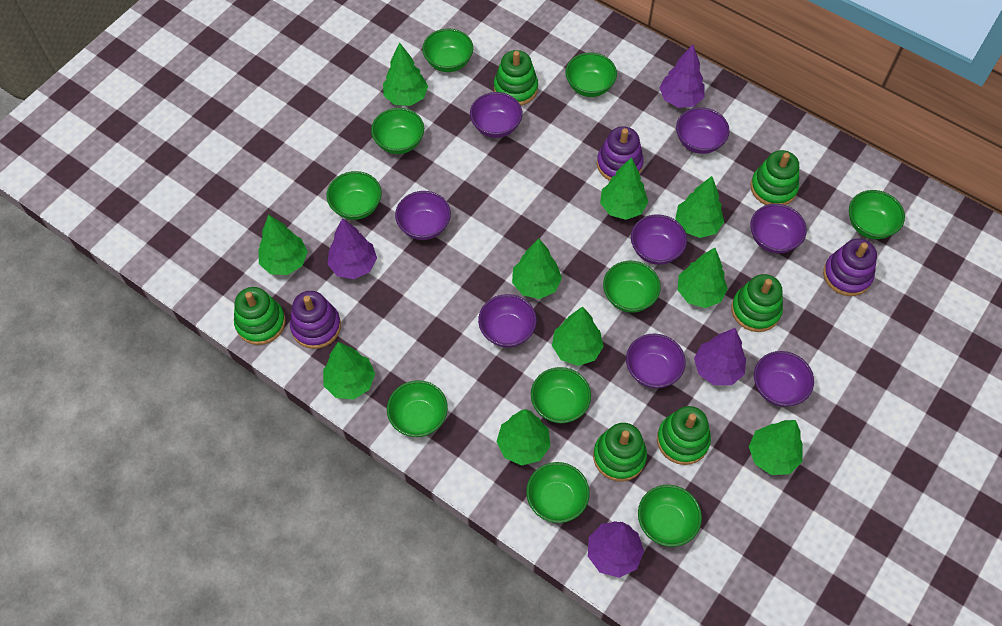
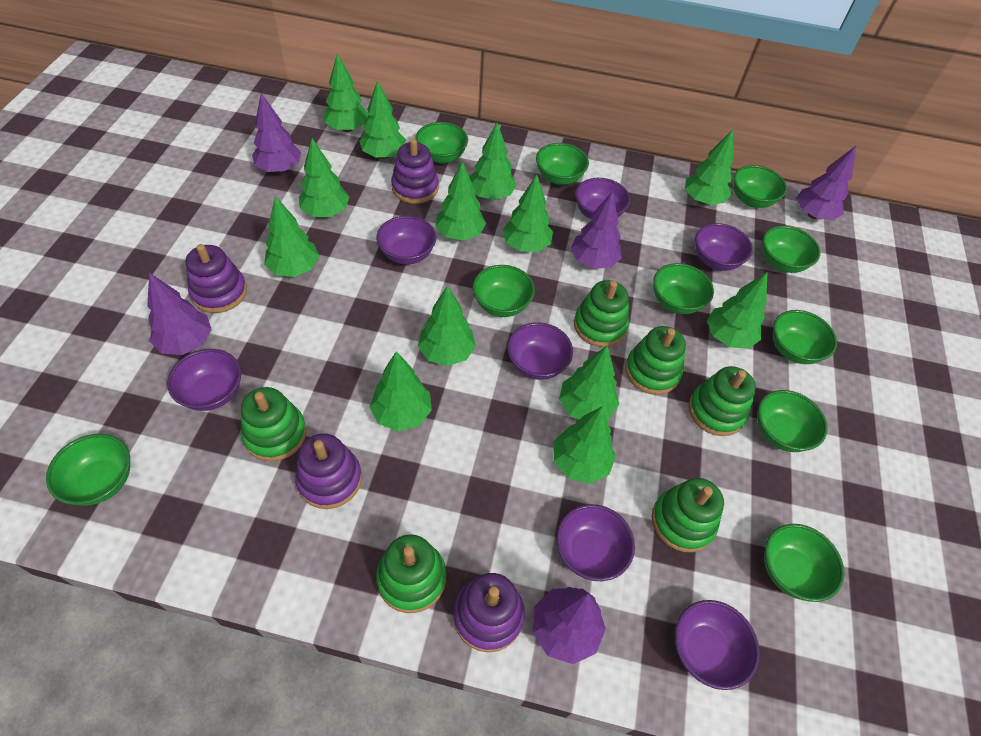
green tree: 10 -> 13
purple bowl: 8 -> 7
purple stacking toy: 3 -> 4
purple tree: 4 -> 5

